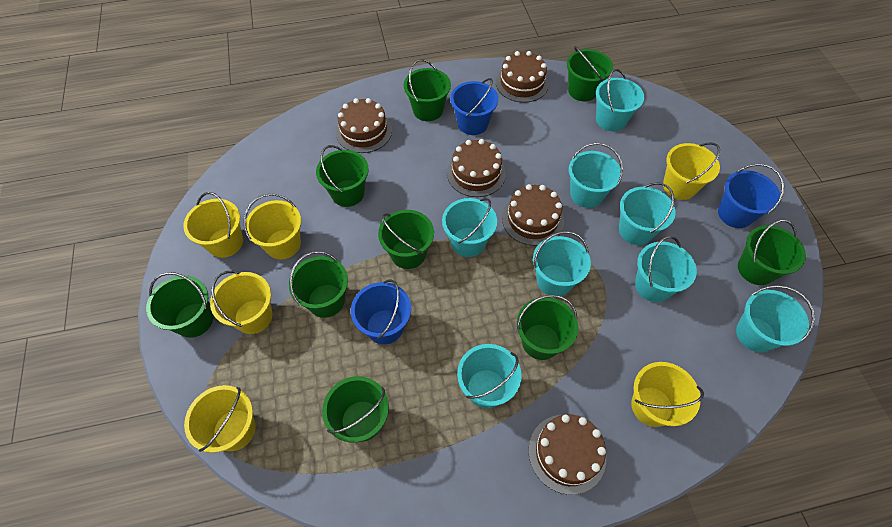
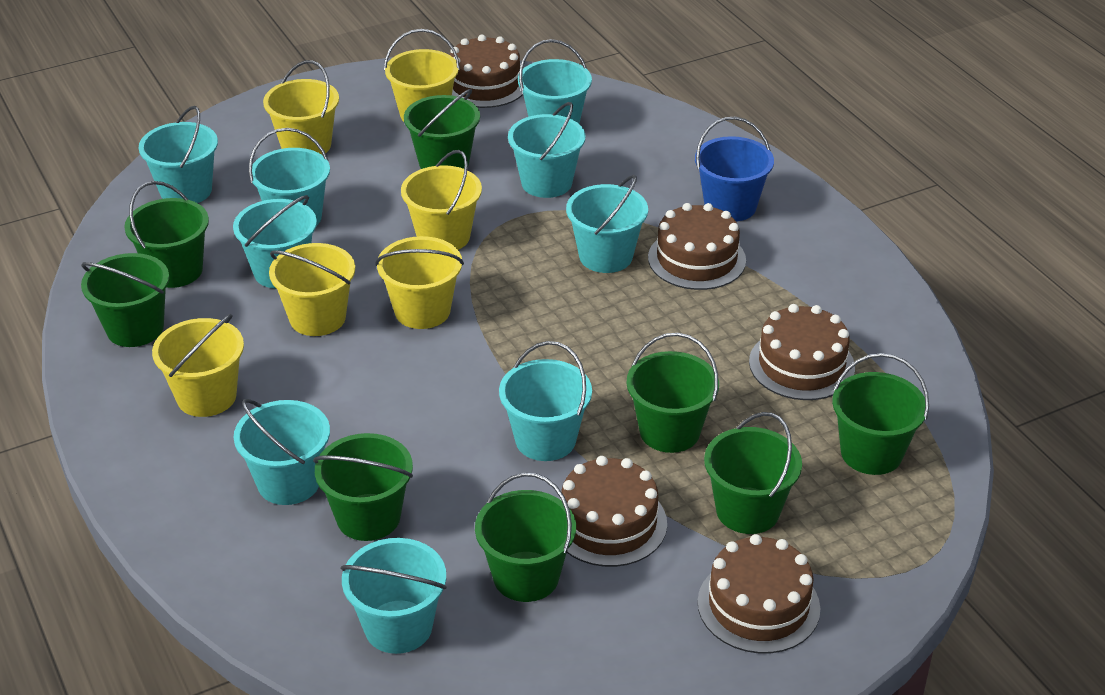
blue bucket: 3 -> 1
green bucket: 9 -> 8
turquoise bucket: 8 -> 9

